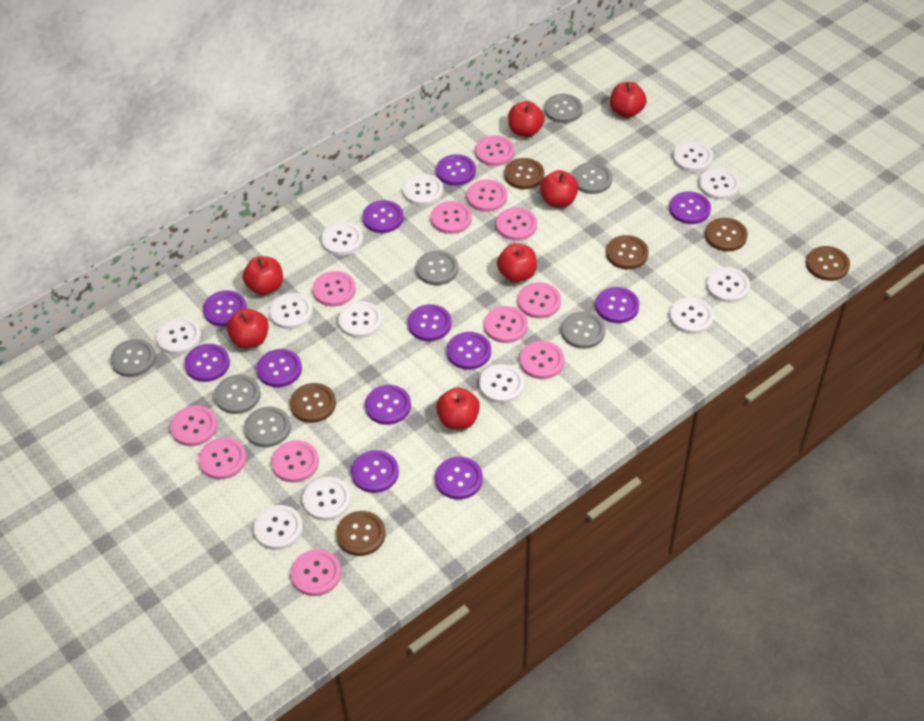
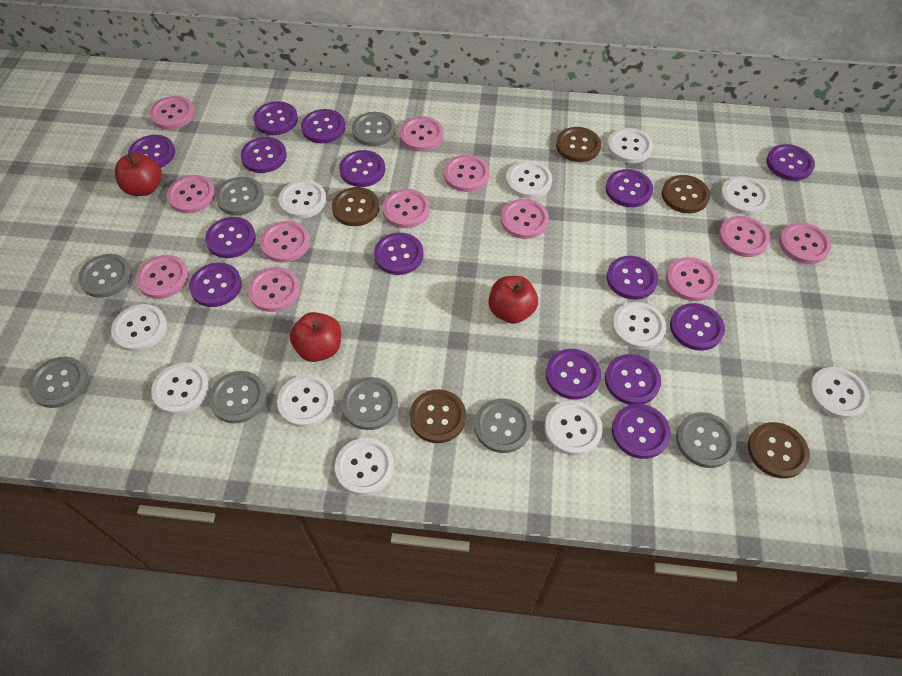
brown button: 6 -> 5
grey button: 7 -> 8
purple button: 12 -> 15
red apple: 7 -> 3
white button: 12 -> 11

